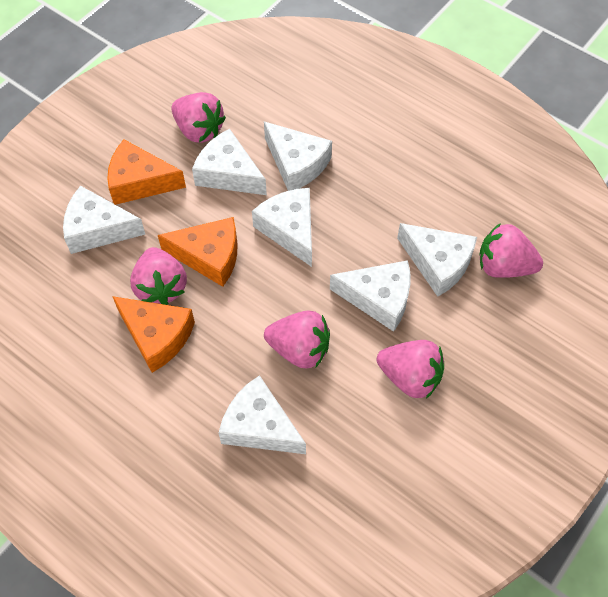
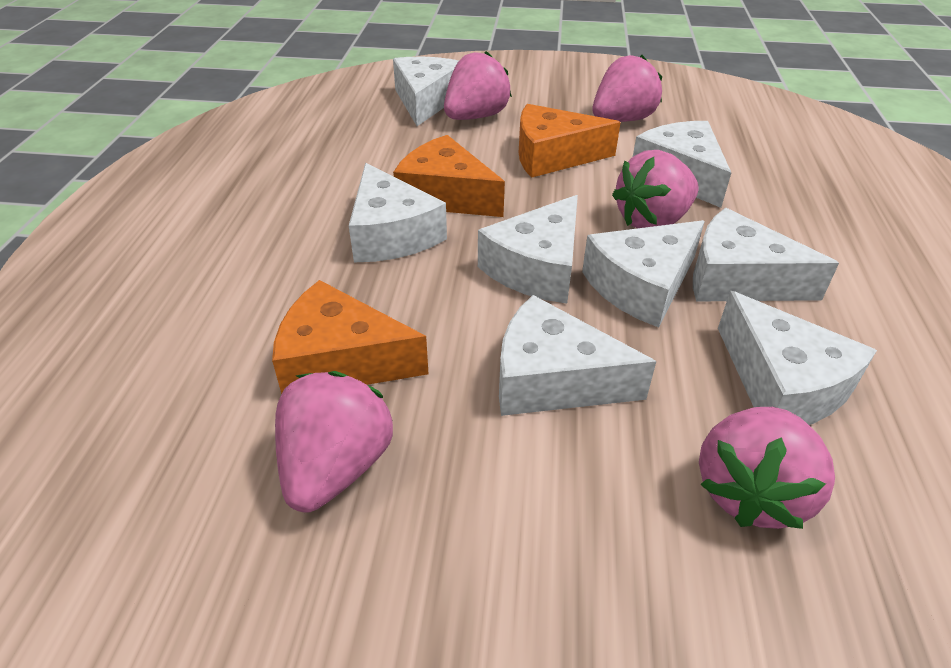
white cheese: 7 -> 8

